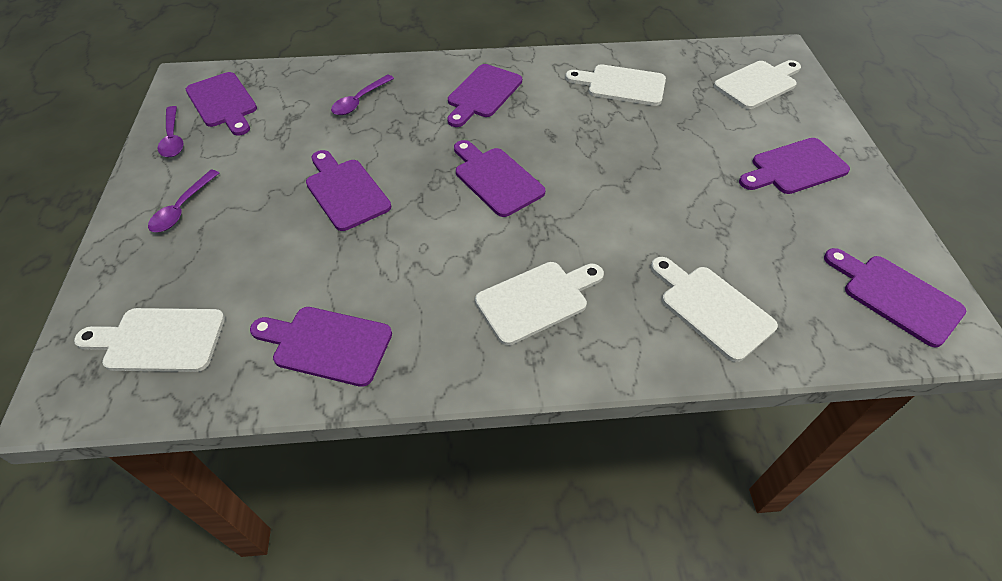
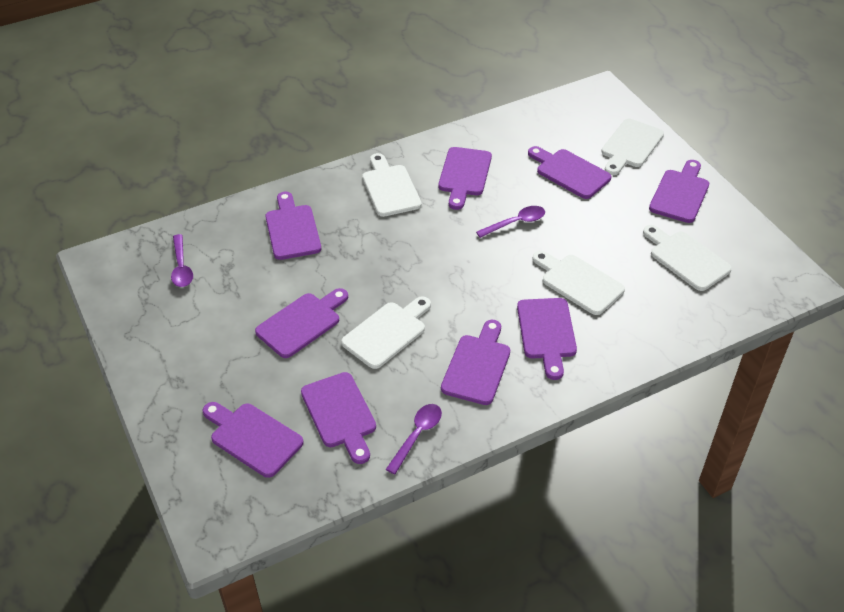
purple cutting board: 7 -> 9

